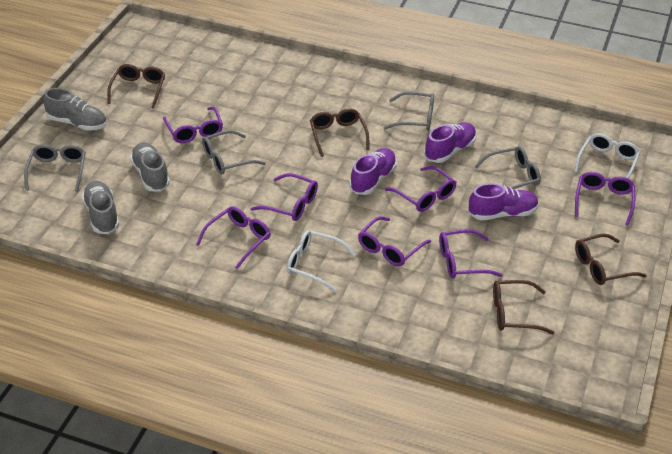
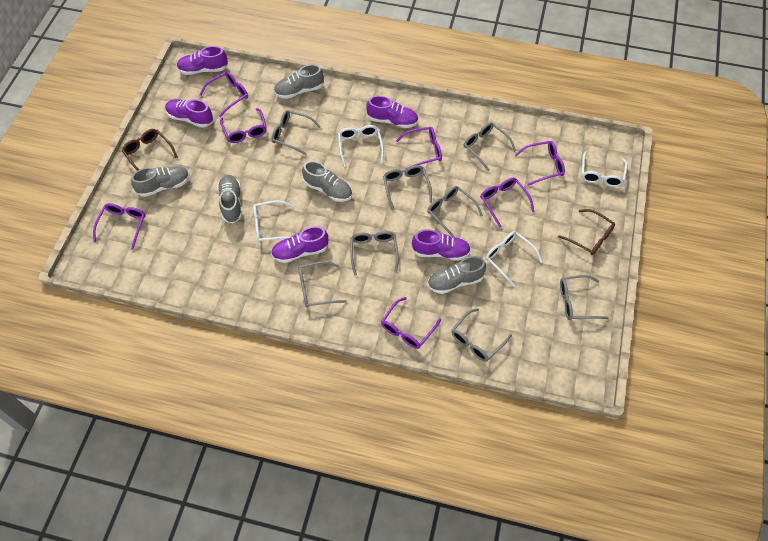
brown glasses: 4 -> 2
grey glasses: 4 -> 8
grey shoe: 3 -> 5
purple shoe: 3 -> 5
white glasses: 2 -> 4

